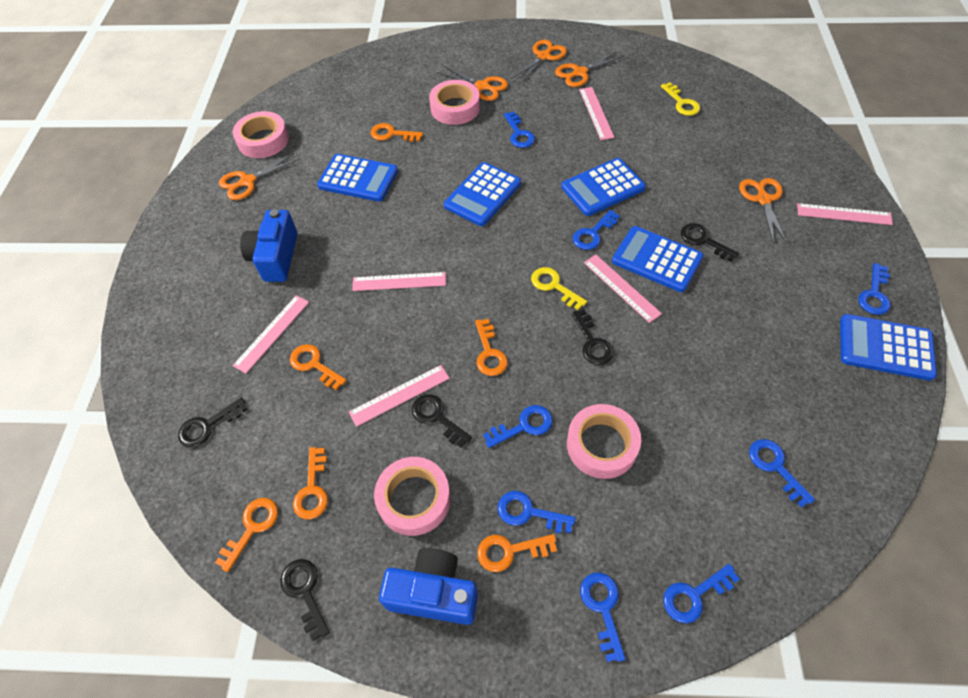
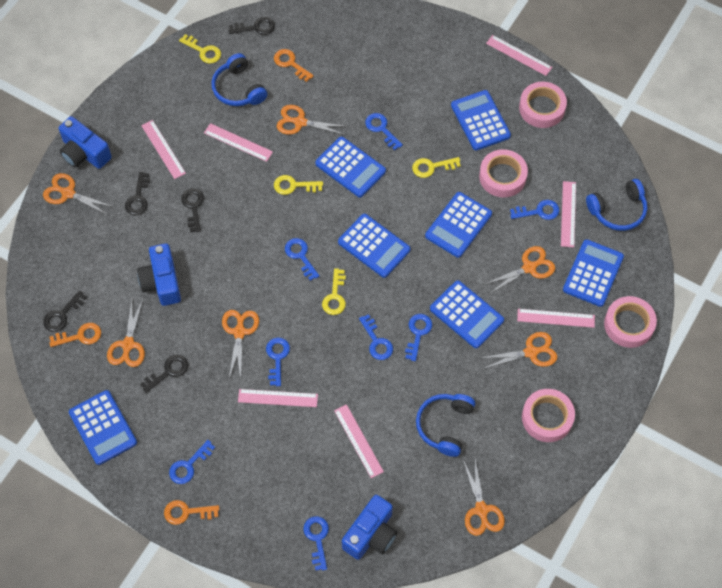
blue calculator: 5 -> 7
blue camera: 2 -> 3
blue headphones: 0 -> 3
orange key: 6 -> 3
orange scissors: 5 -> 7
pink ruler: 6 -> 7
yellow key: 2 -> 4

